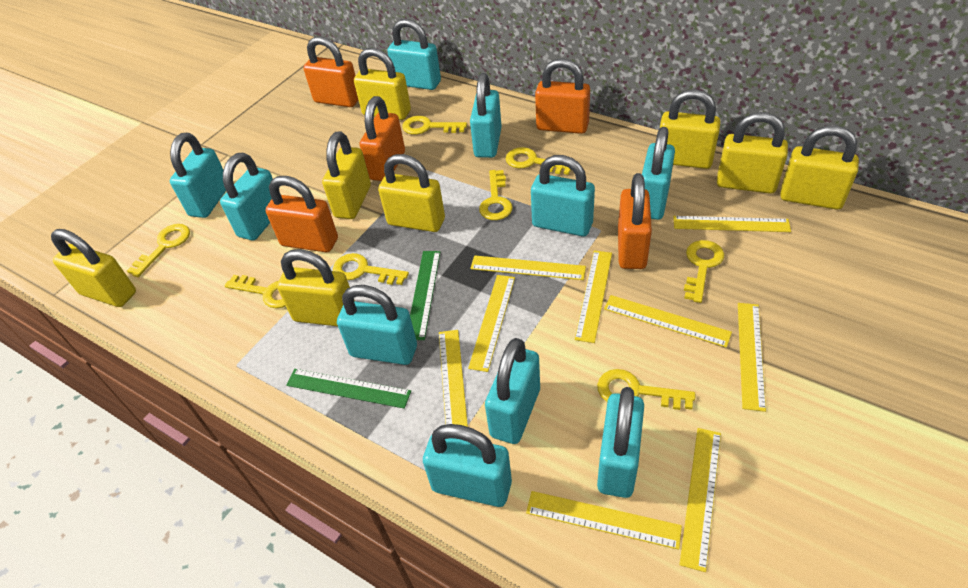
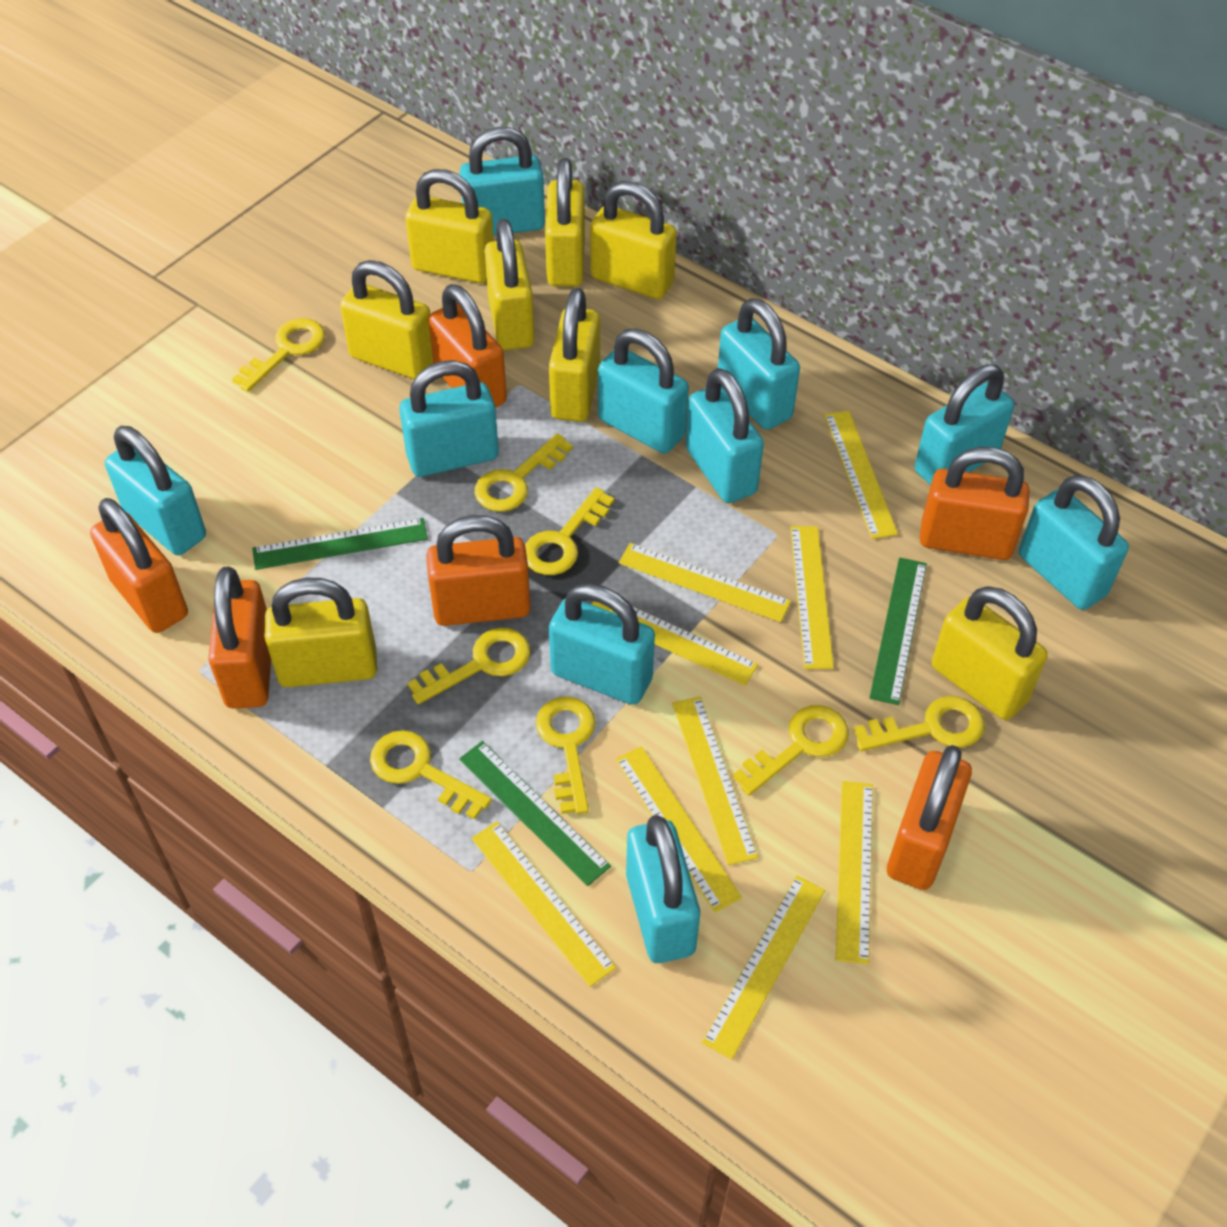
green ruler: 2 -> 3
orange padlock: 5 -> 6

